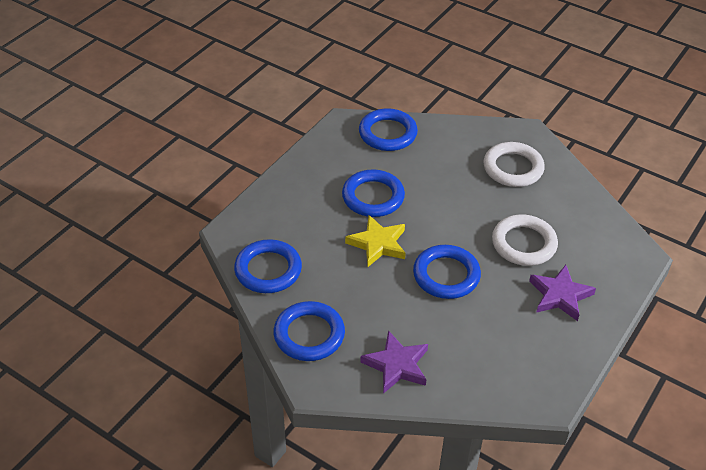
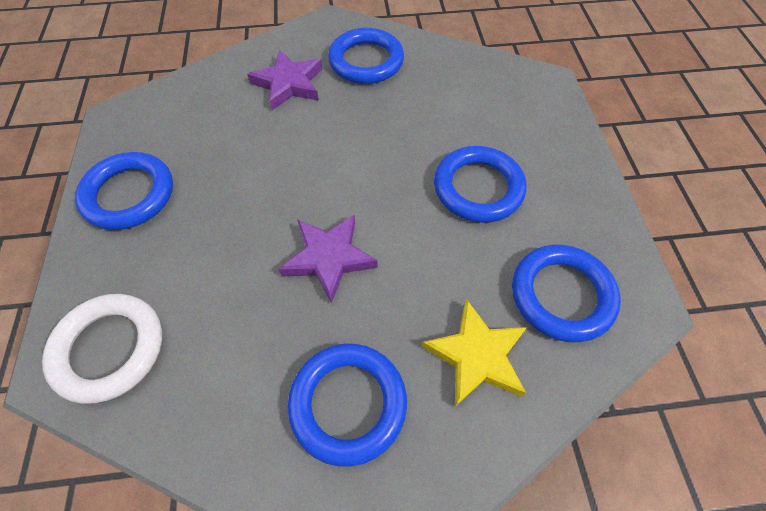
white ring: 2 -> 1

